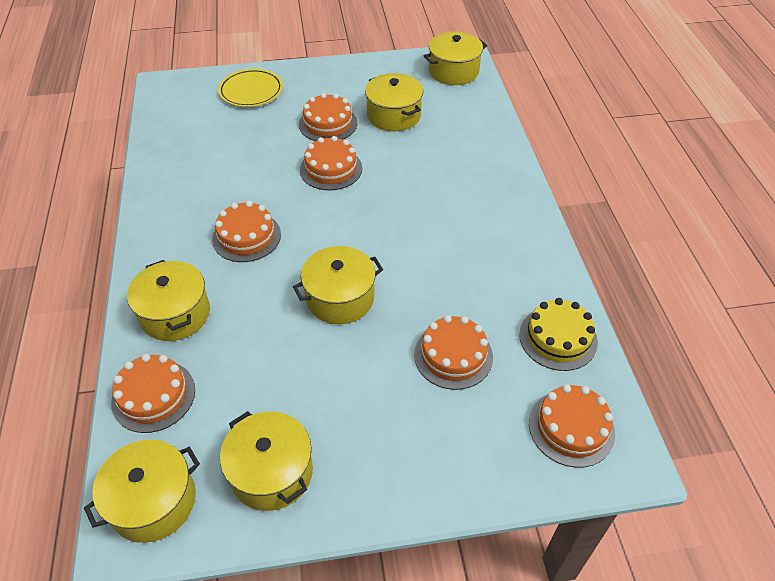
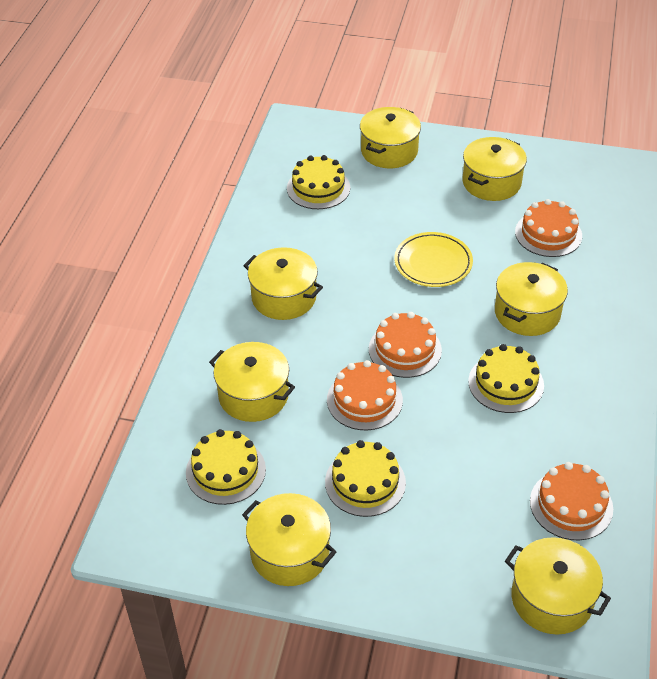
orange cake: 6 -> 4
yellow cake: 1 -> 4
yellow pot: 6 -> 7

